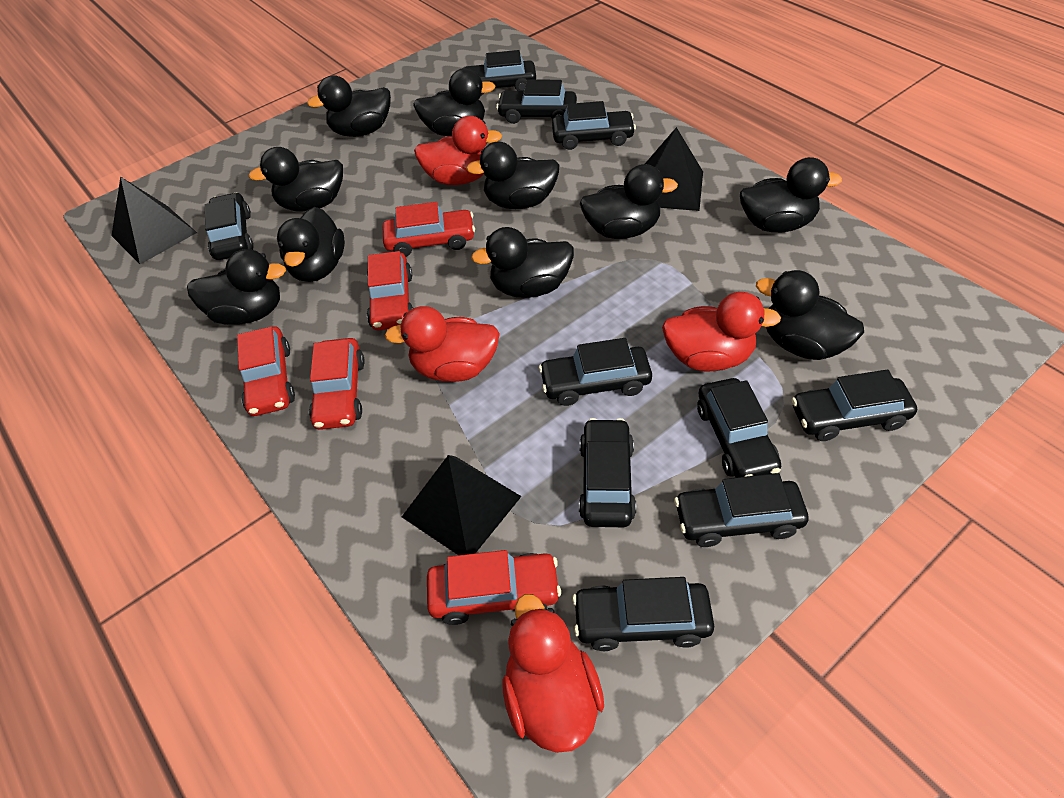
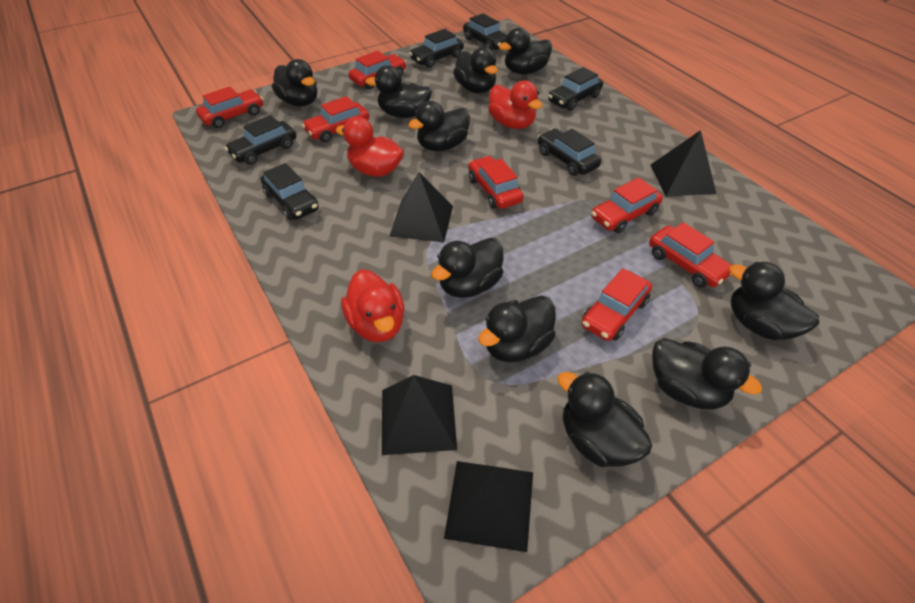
black car: 10 -> 6
black pyramid: 3 -> 4
red car: 5 -> 7
red duck: 4 -> 3

